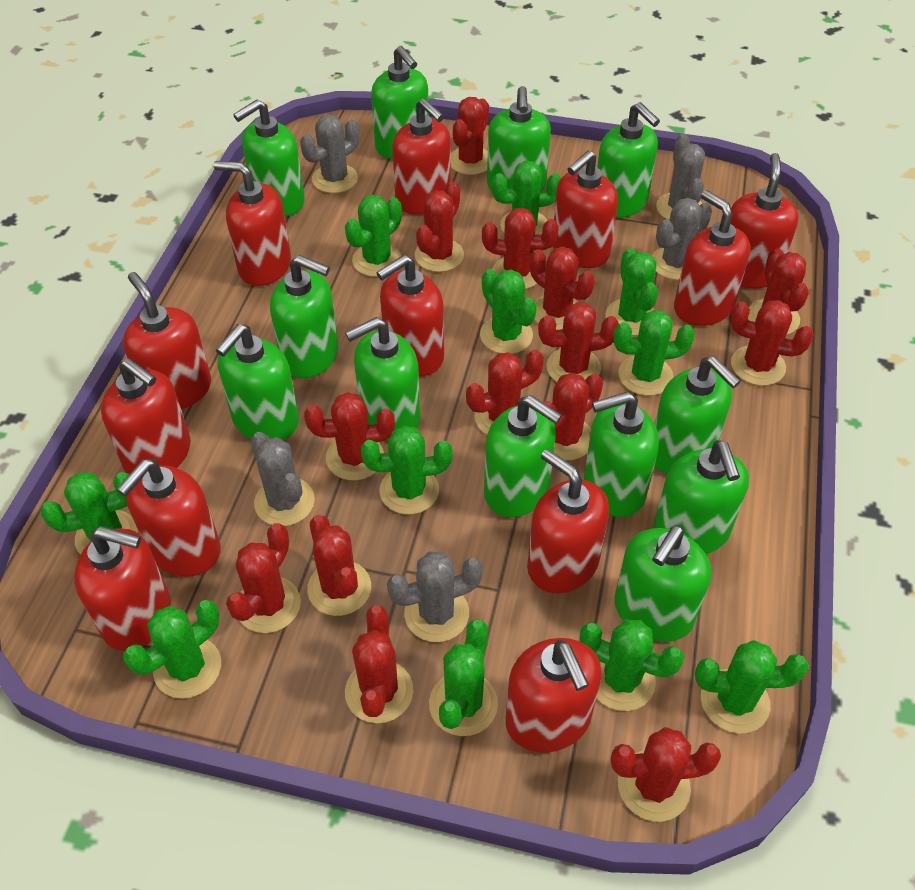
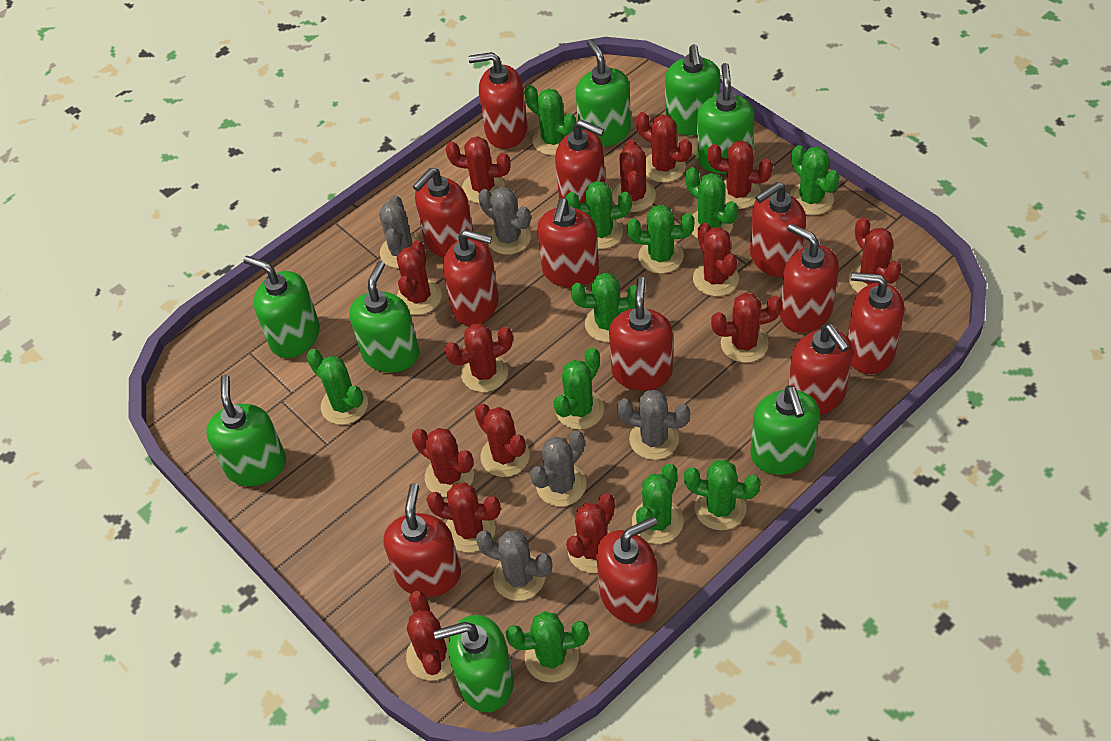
green soap dispenser: 12 -> 8

